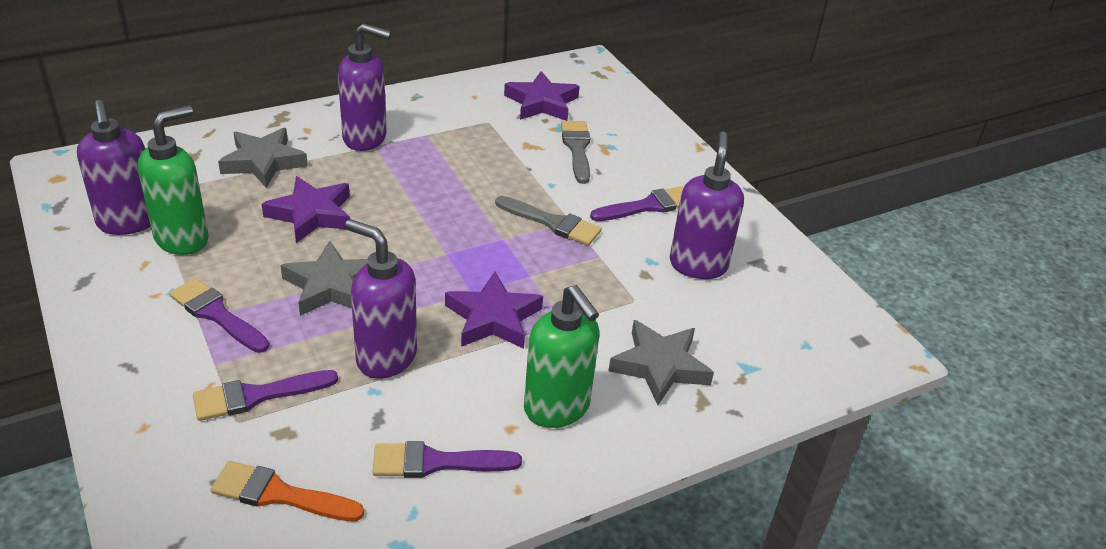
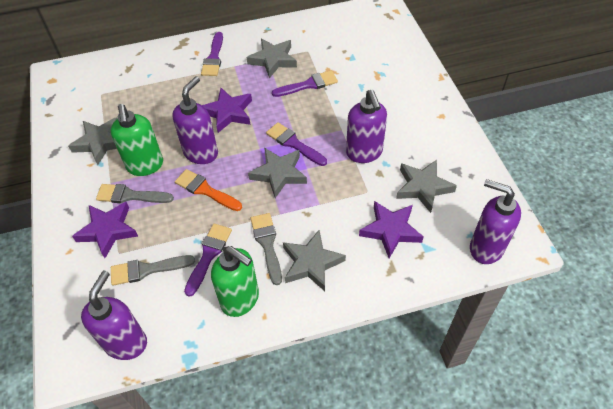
grey brush: 2 -> 3
grey star: 3 -> 5

